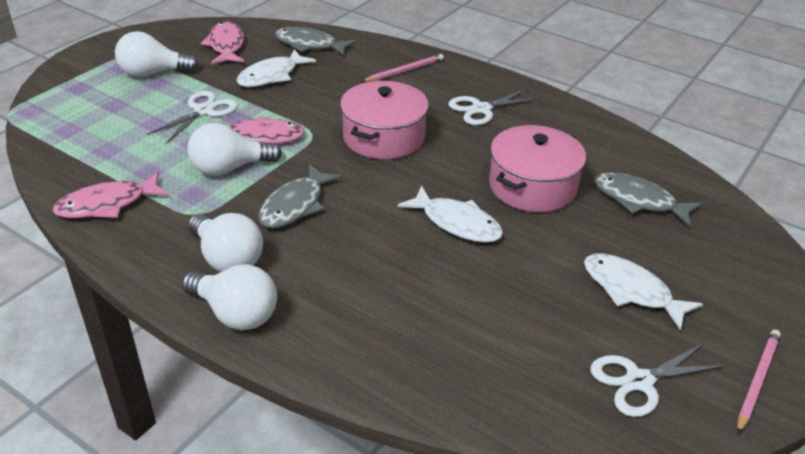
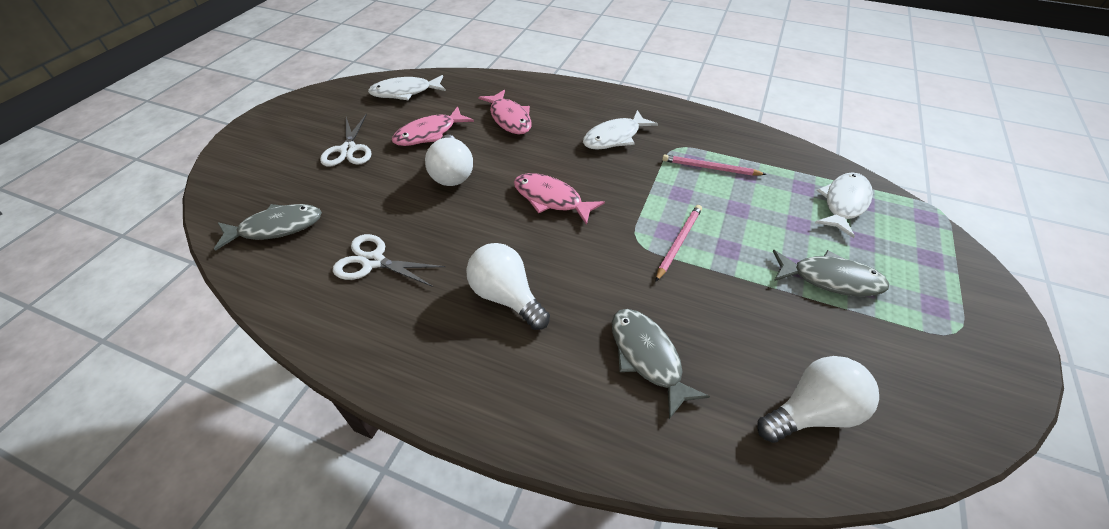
pink pot: 2 -> 0
white light bulb: 4 -> 3
white scissors: 3 -> 2

